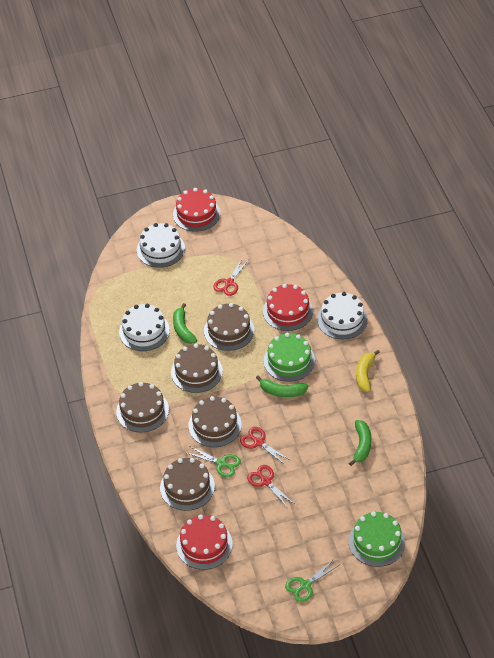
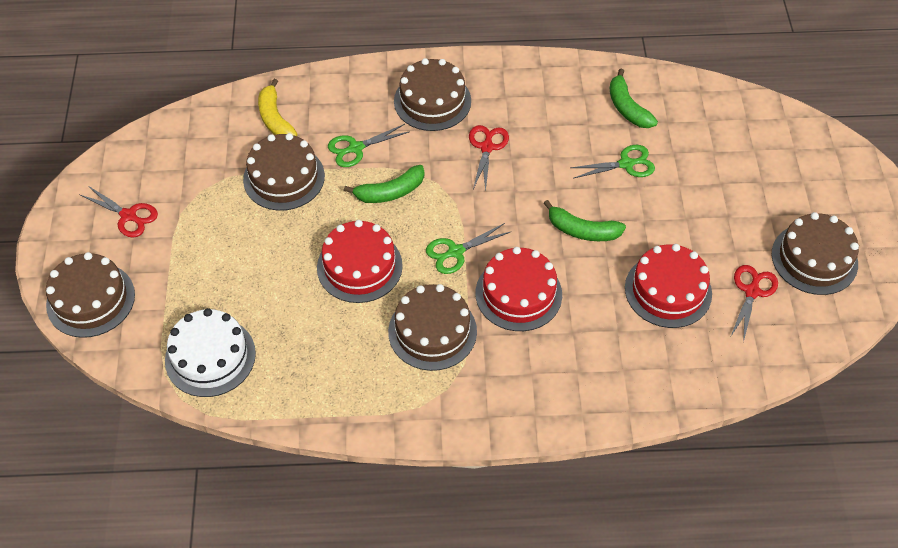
green cake: 2 -> 0
green scissors: 2 -> 3
white cake: 3 -> 1

